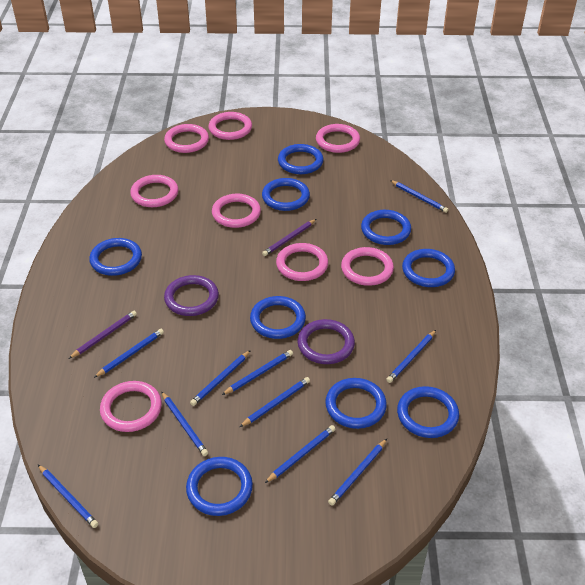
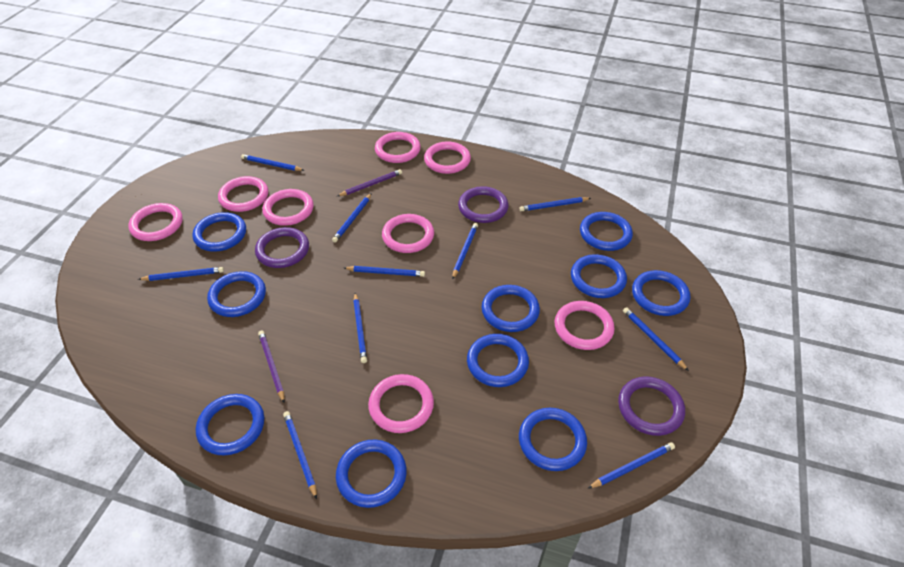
blue ring: 9 -> 10
purple ring: 2 -> 3

